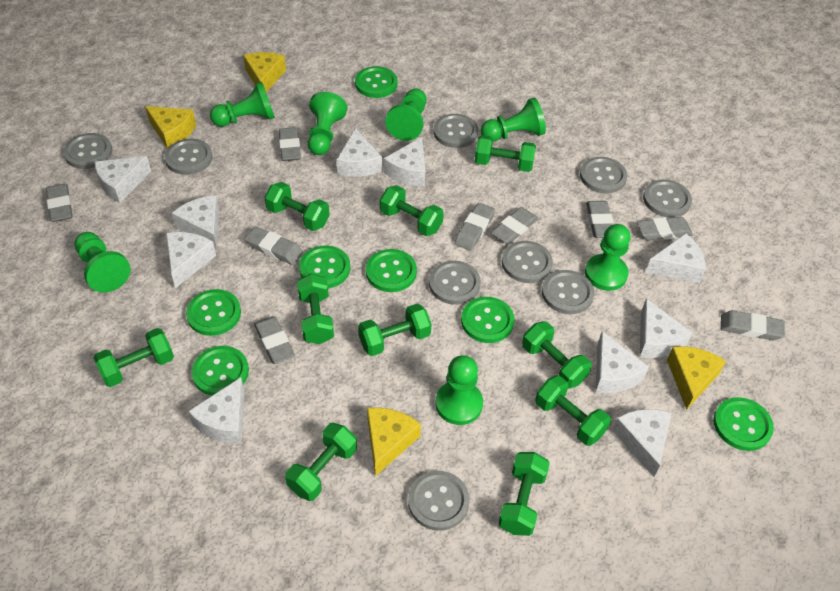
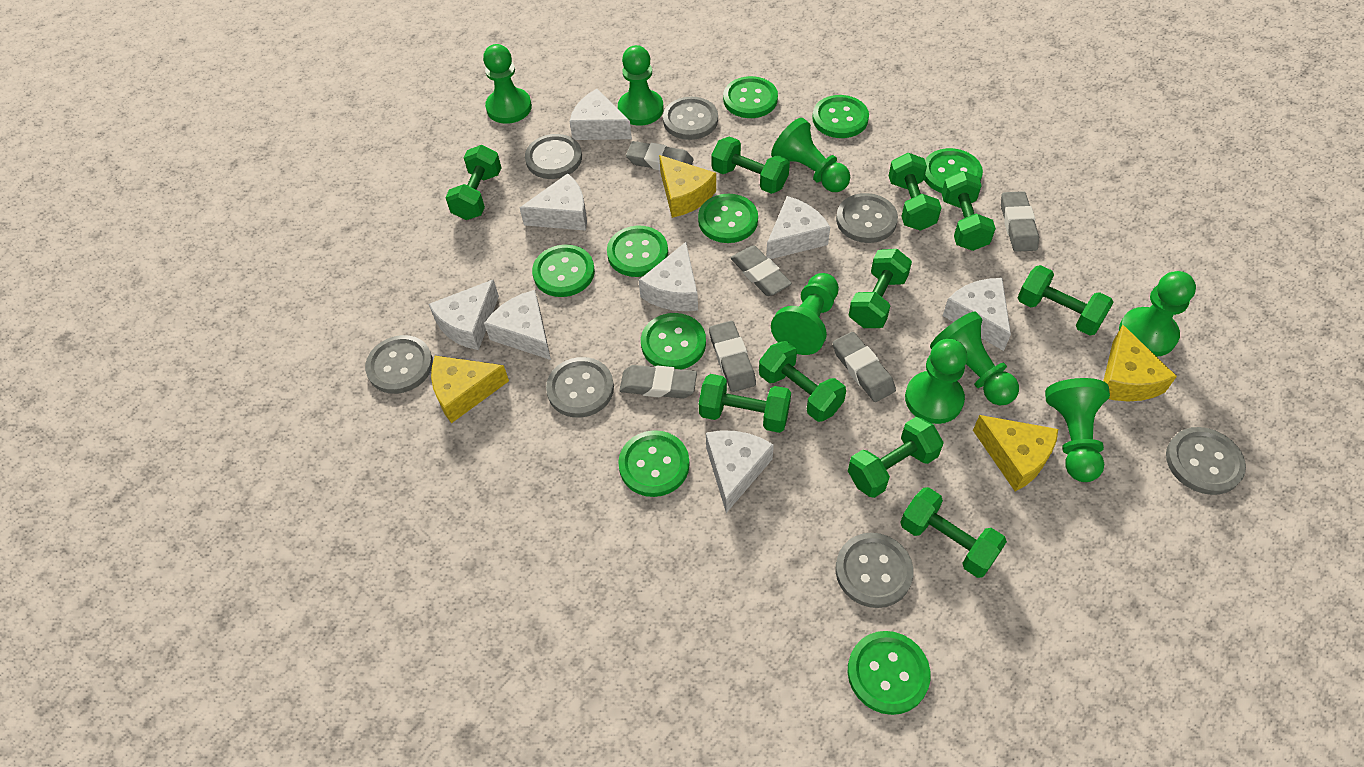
green button: 7 -> 9
green pawn: 7 -> 8
grey button: 9 -> 7
grey eraser: 9 -> 6
white cheese: 10 -> 8

